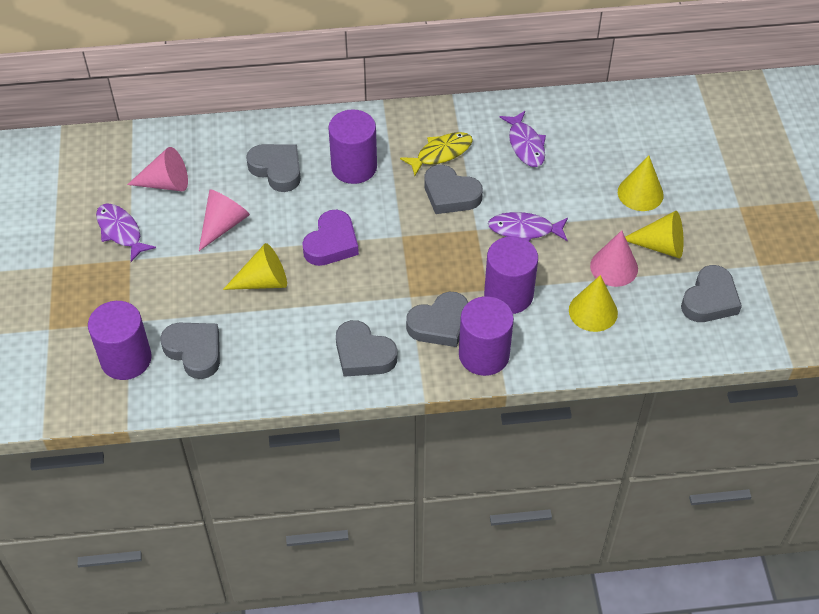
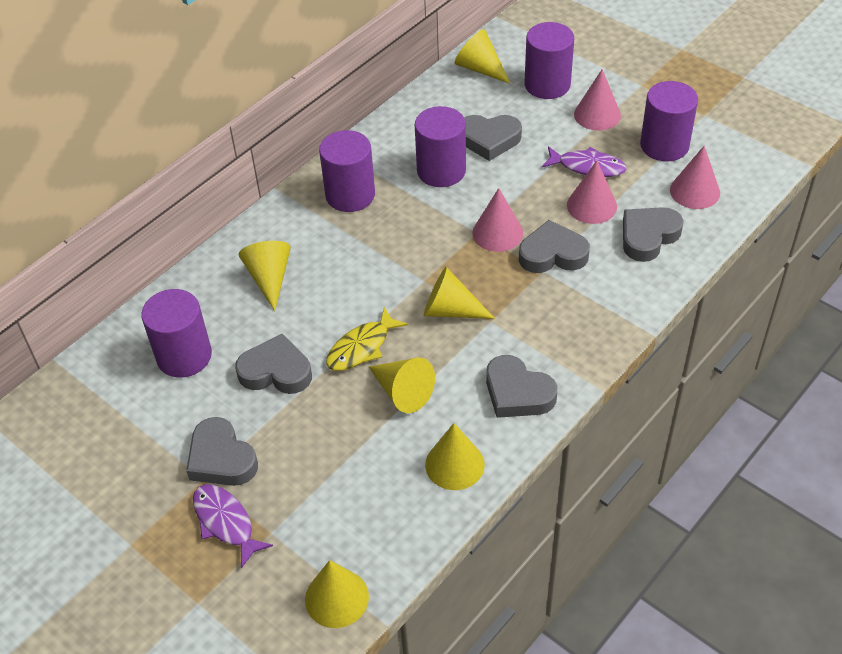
pink cone: 3 -> 4
purple cylinder: 4 -> 5
purple fish: 3 -> 2
purple heart: 1 -> 0
yellow cone: 4 -> 6

